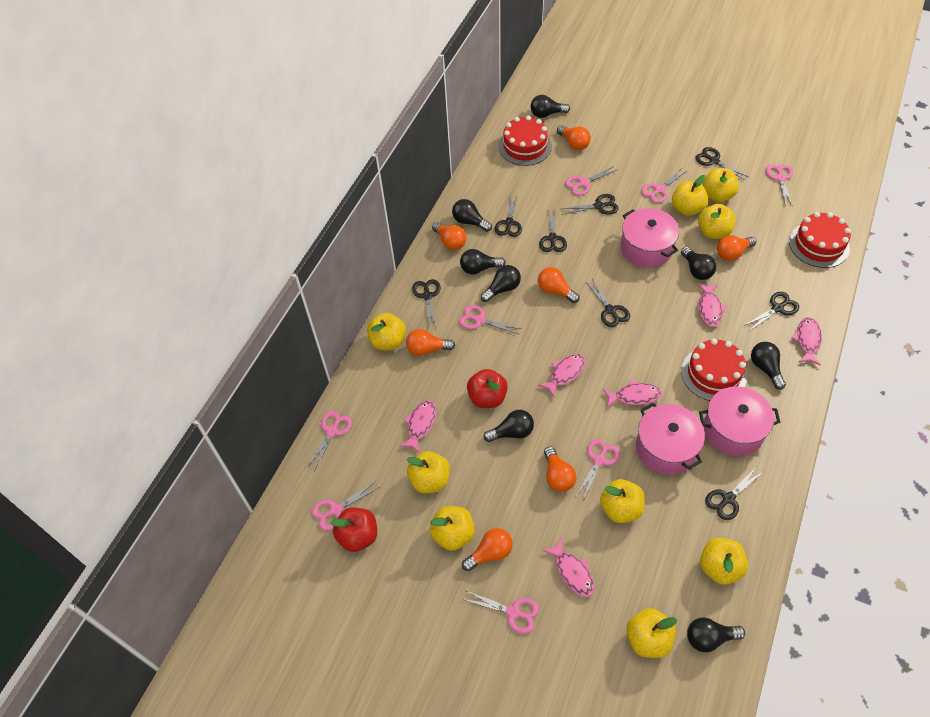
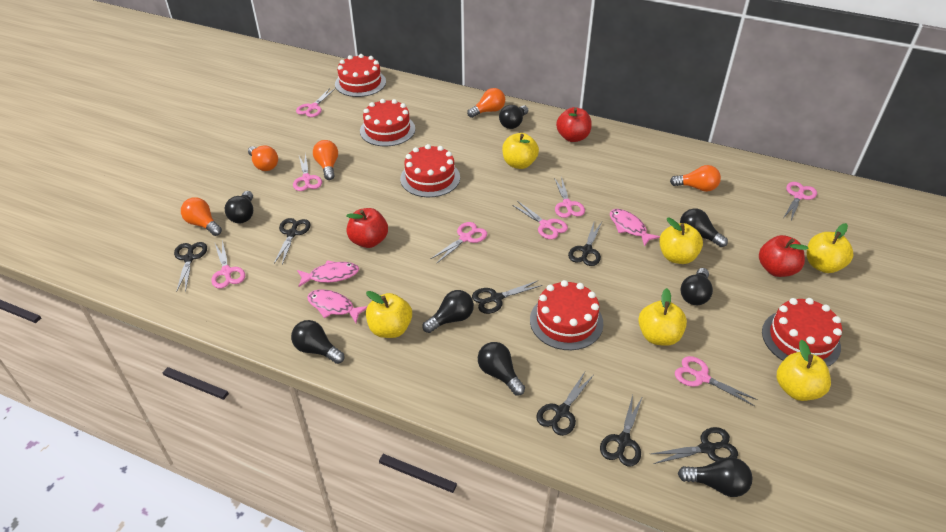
black scissors: 8 -> 7
orange light bulb: 7 -> 5
pink fish: 6 -> 3
pink pot: 3 -> 0
red apple: 2 -> 3
red cake: 3 -> 5
yellow apple: 9 -> 6

